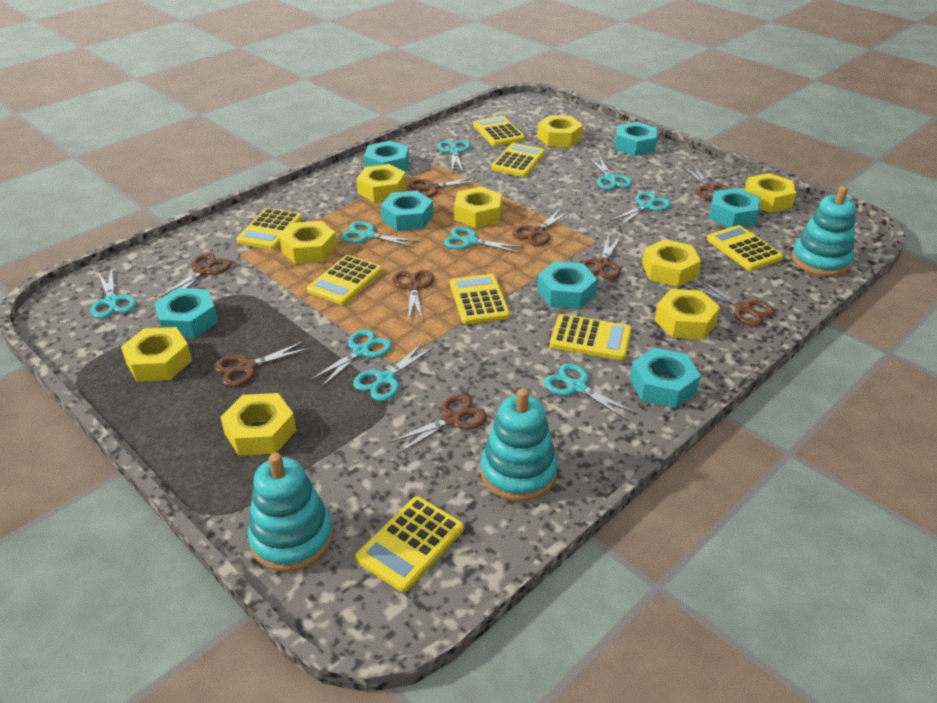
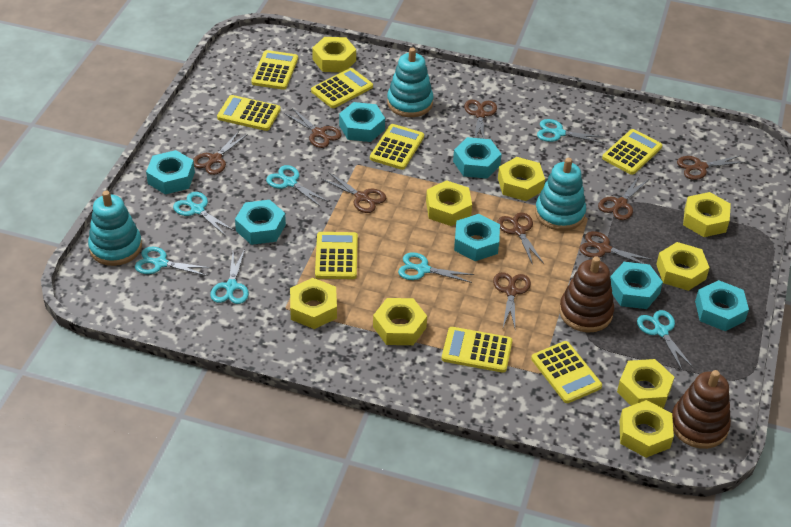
brown stacking toy: 0 -> 2
turquoise scissors: 9 -> 7

